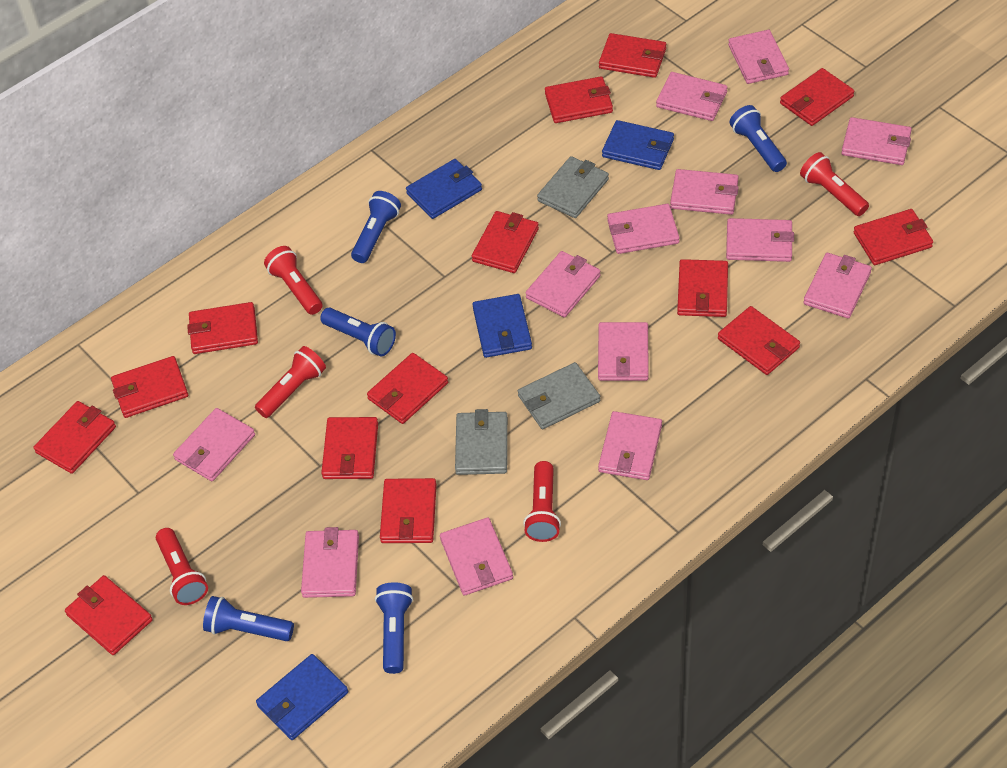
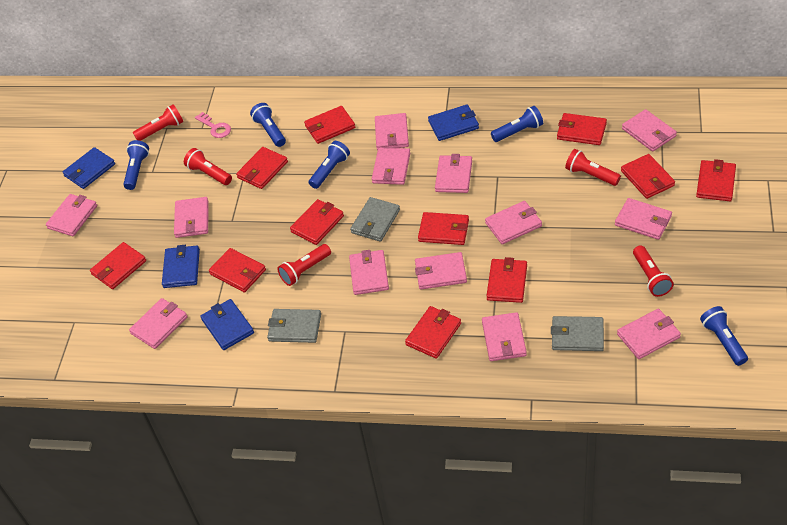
pink key: 0 -> 1
red wallet: 14 -> 11

